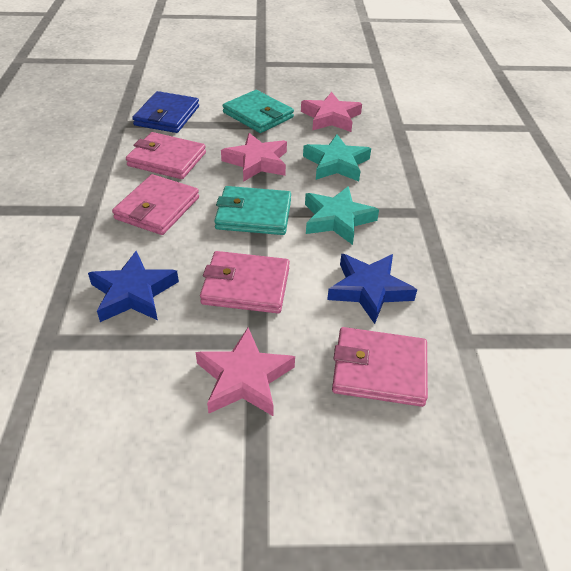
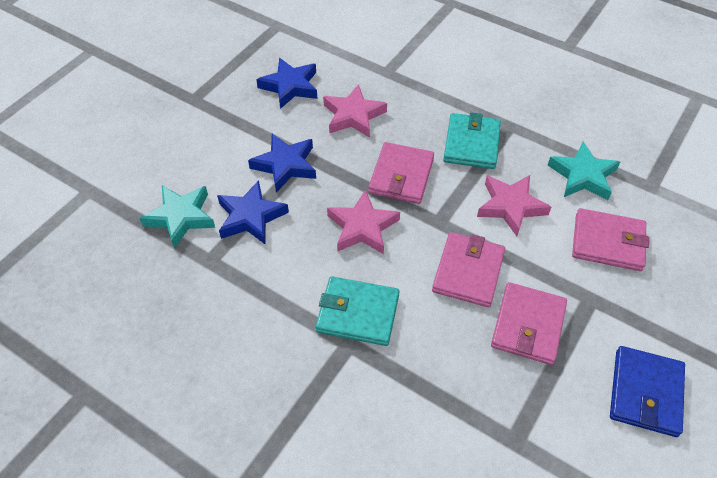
blue star: 2 -> 3

